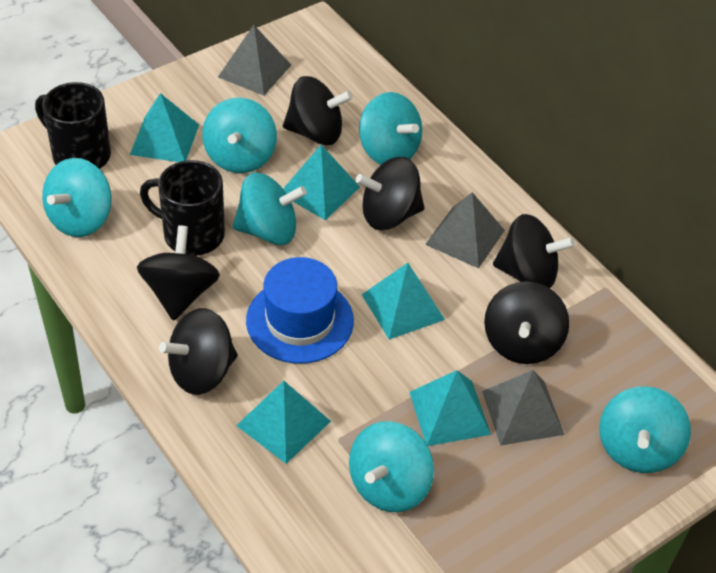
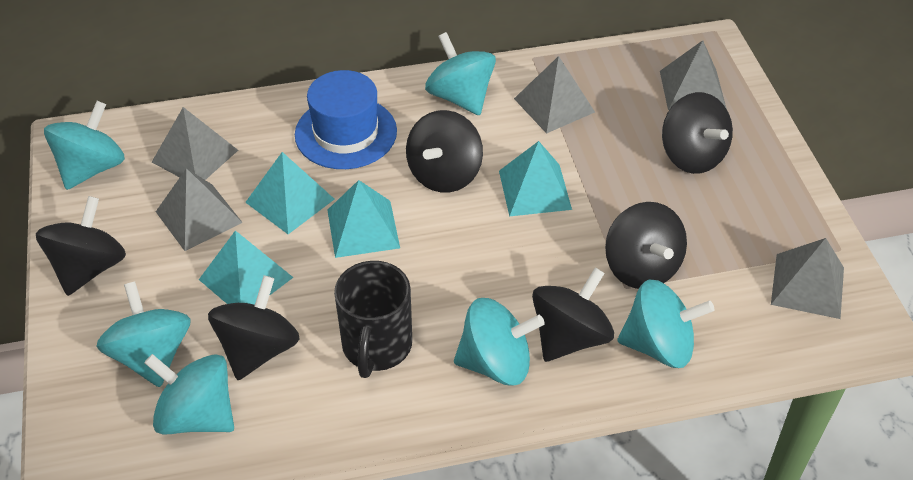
black mug: 2 -> 1
grey pyramid: 3 -> 5
turquoise pyramid: 5 -> 4

